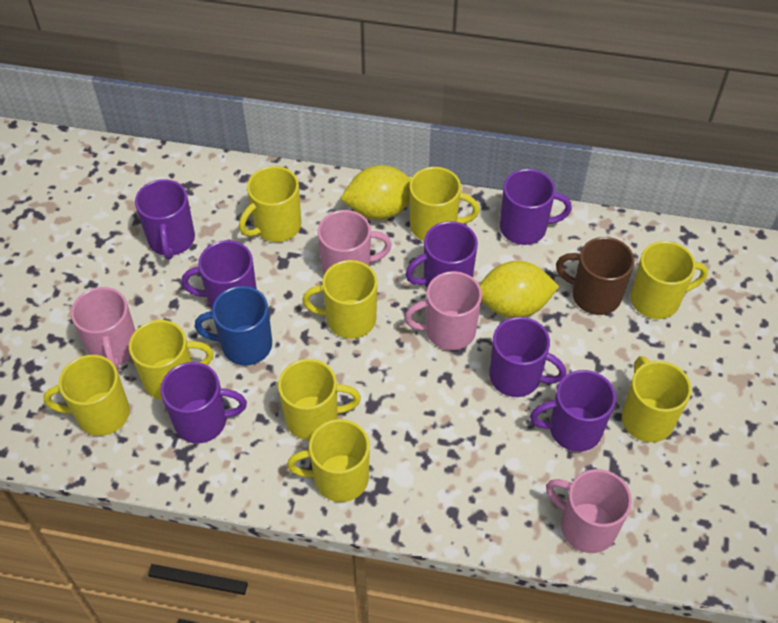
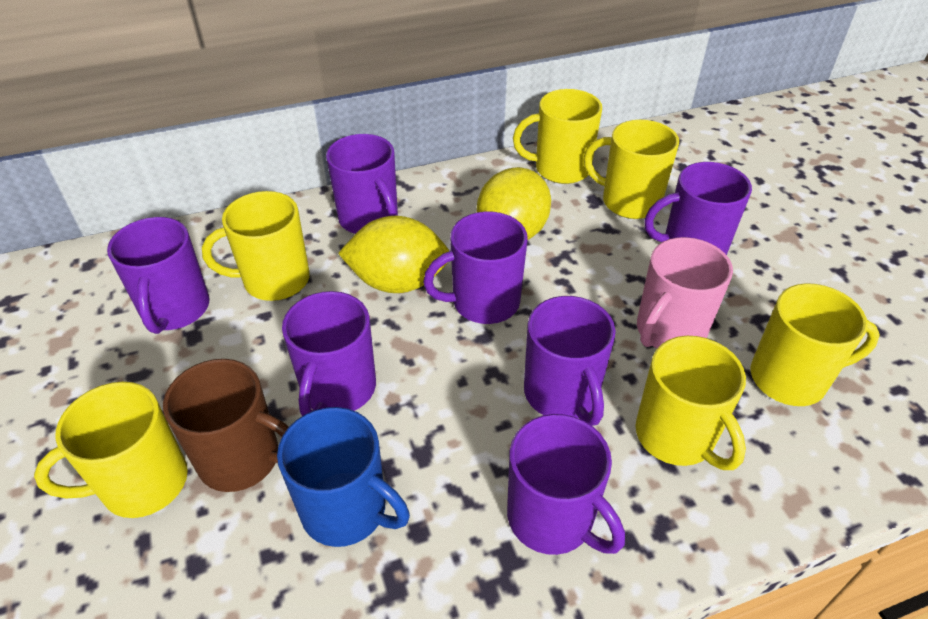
pink mug: 4 -> 1
yellow mug: 9 -> 6

